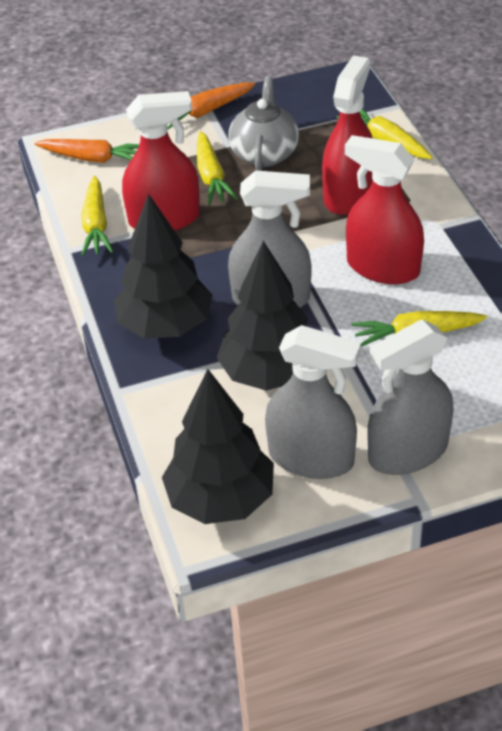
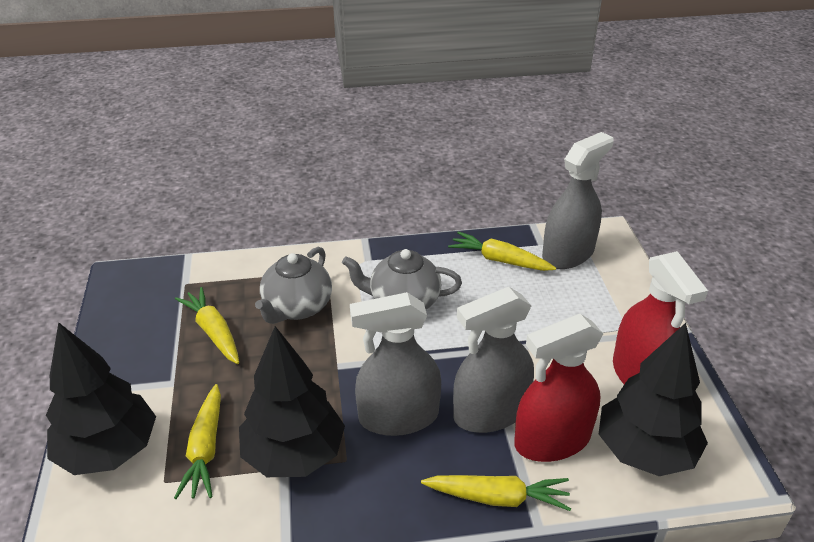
grey teapot: 1 -> 2
orange carrot: 2 -> 0
red spray bottle: 3 -> 2

